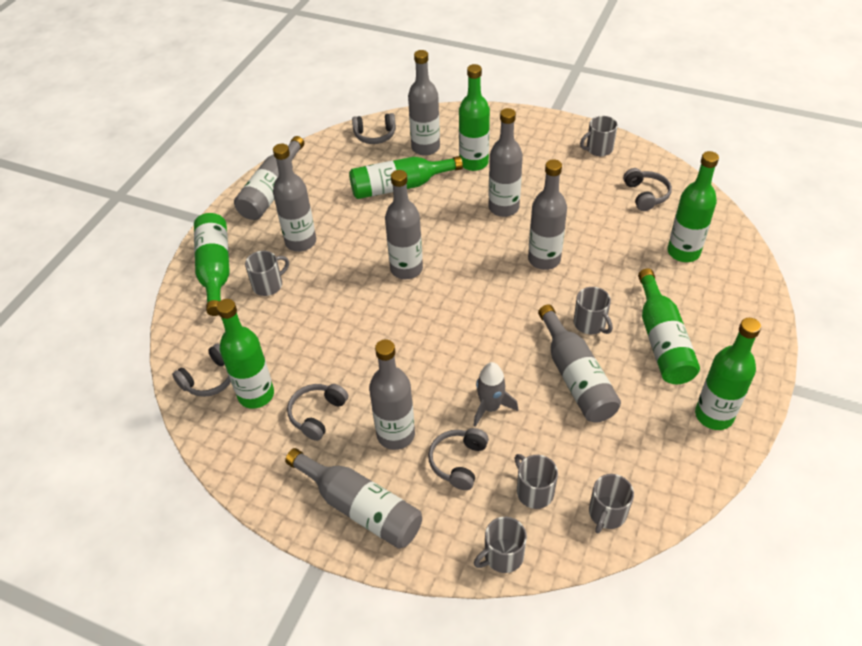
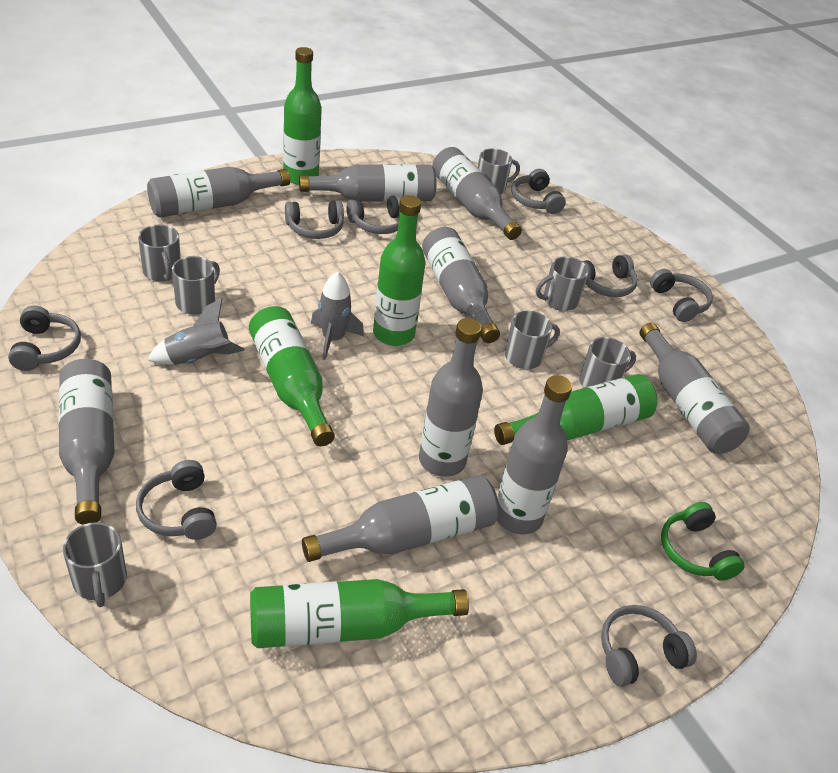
green bottle: 7 -> 5
green headphones: 0 -> 1
grey headphones: 5 -> 8
grey mug: 6 -> 7
grey rocket: 1 -> 2

